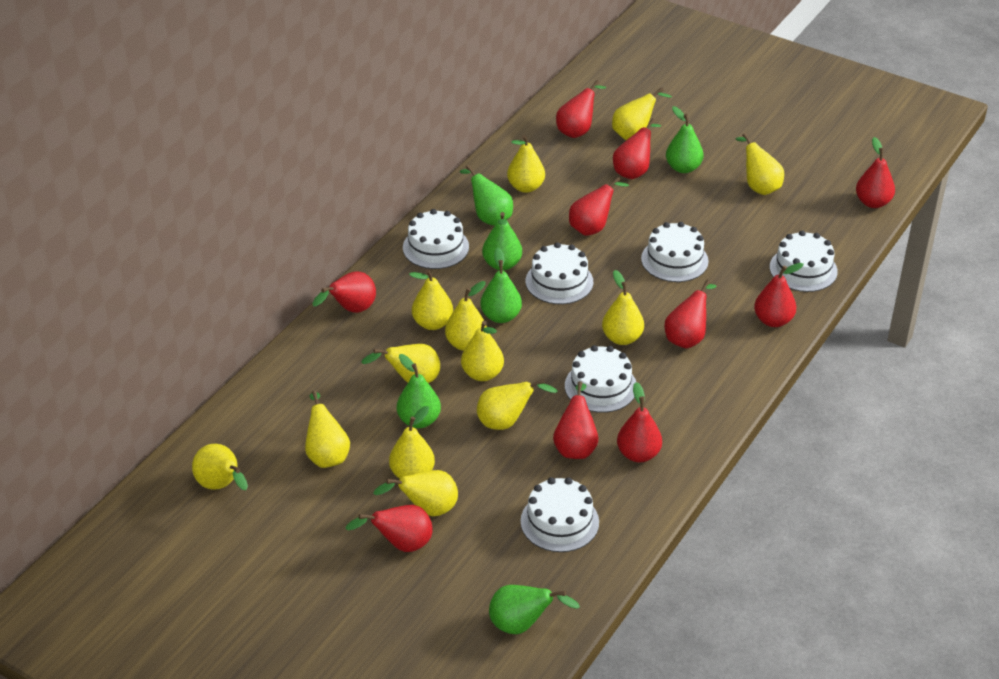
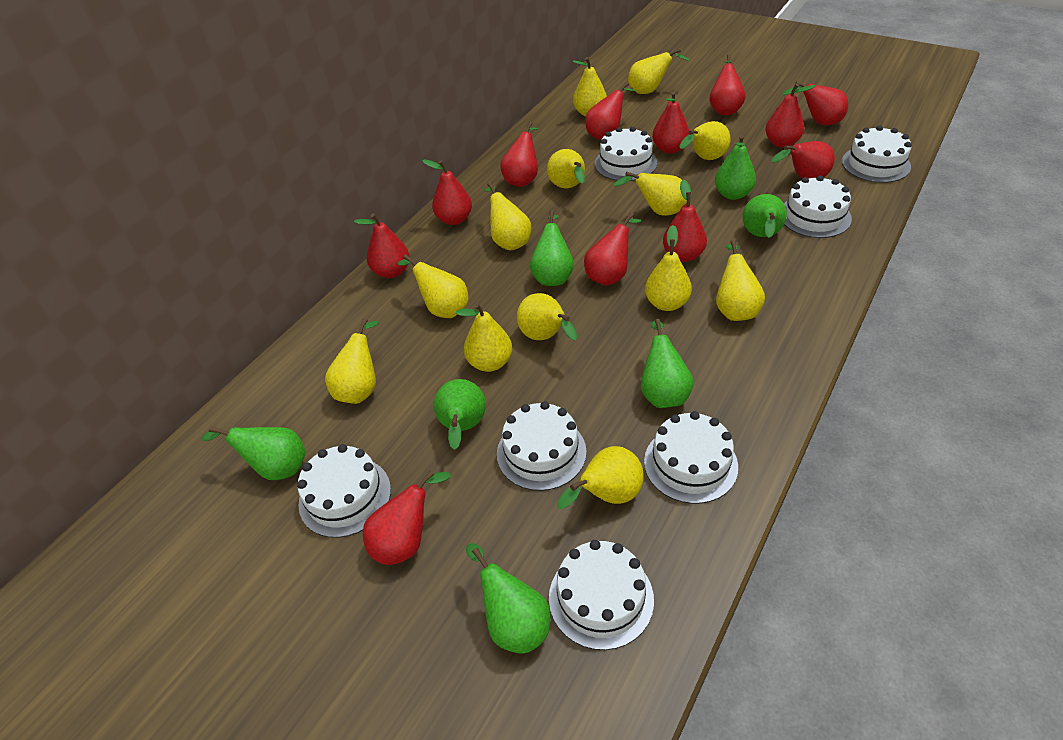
green pear: 6 -> 7
red pear: 10 -> 12
white cake: 6 -> 7

